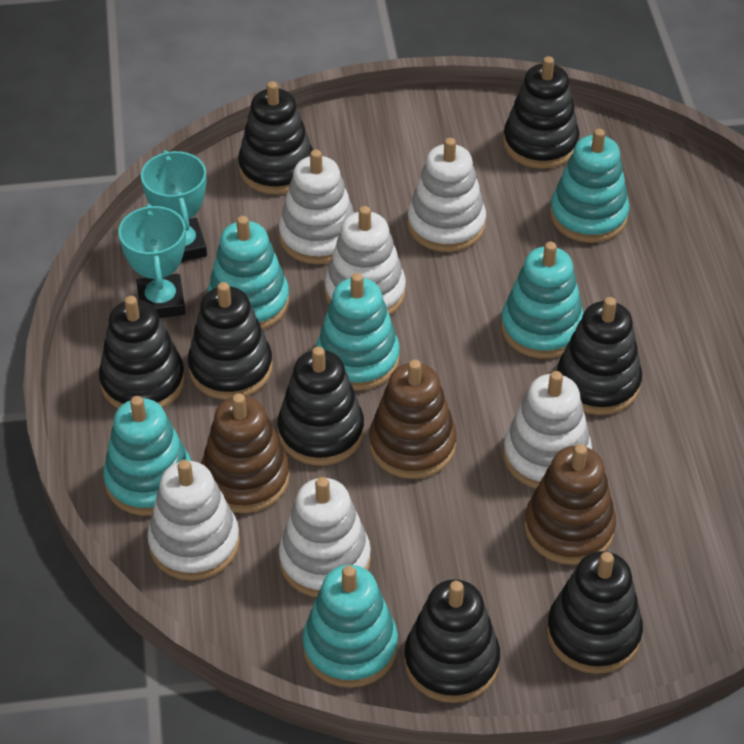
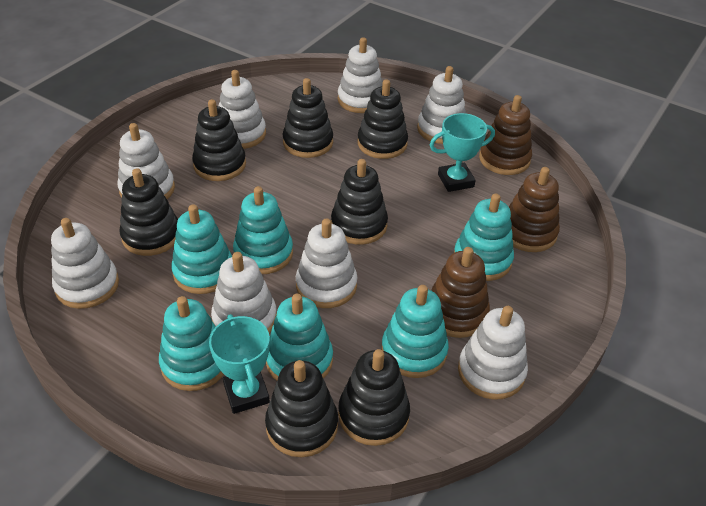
black stacking toy: 8 -> 7
white stacking toy: 6 -> 8

